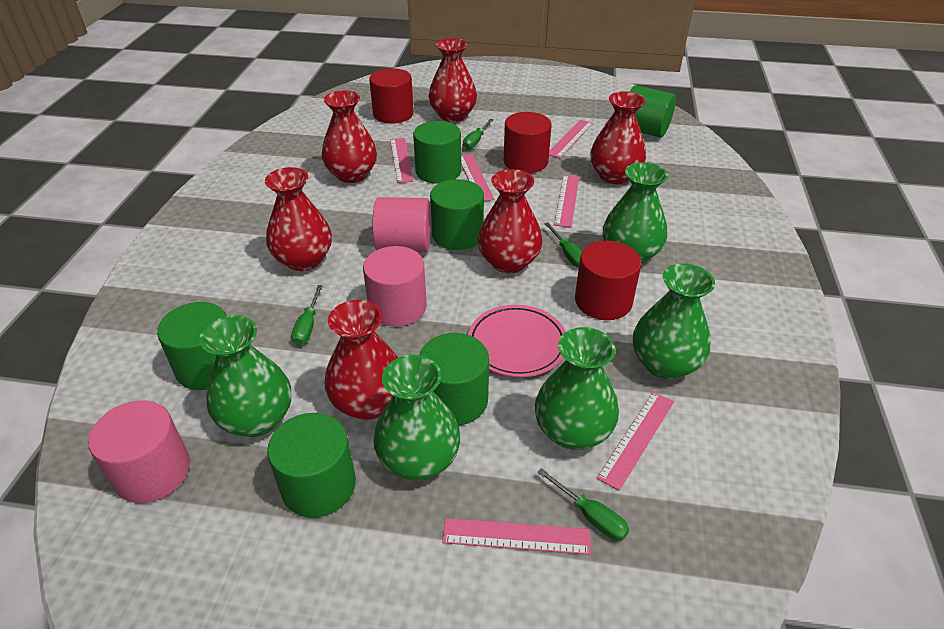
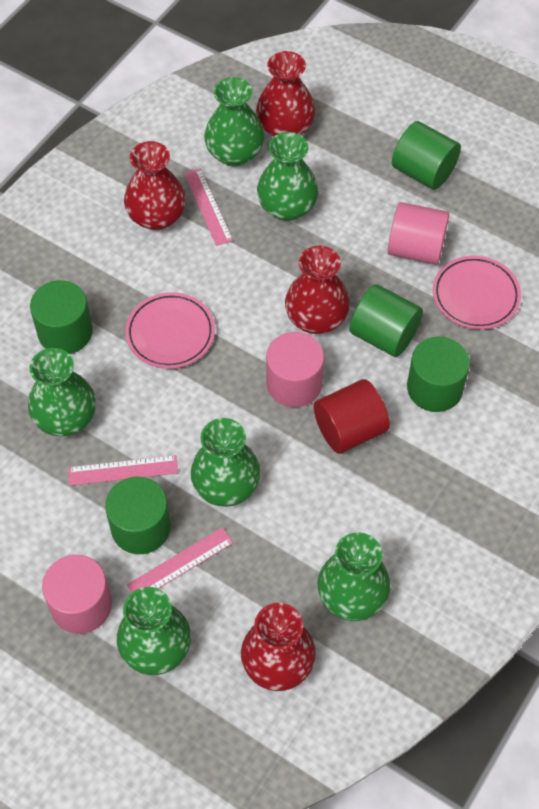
green cylinder: 6 -> 5
green screwdriver: 4 -> 0
green vase: 5 -> 6
pink plate: 1 -> 2
pink ruler: 6 -> 3
red cylinder: 3 -> 1
red vase: 6 -> 4

